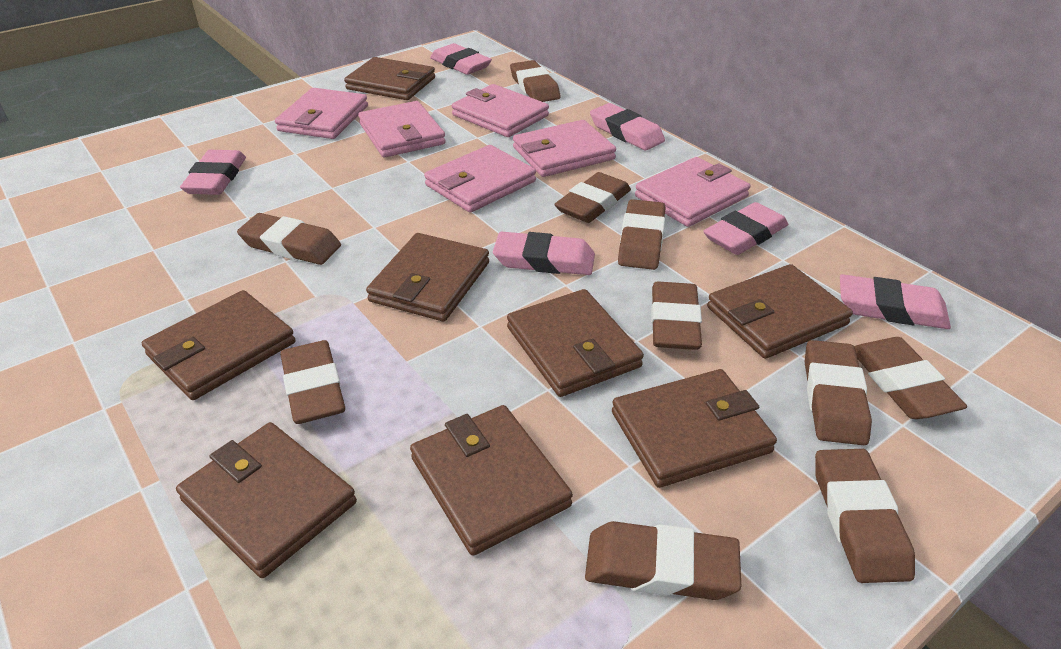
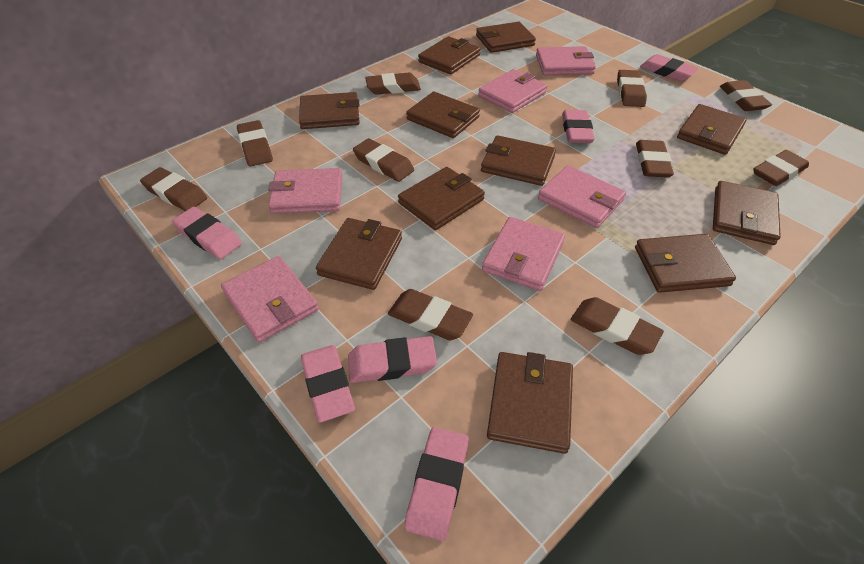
brown wallet: 8 -> 11

